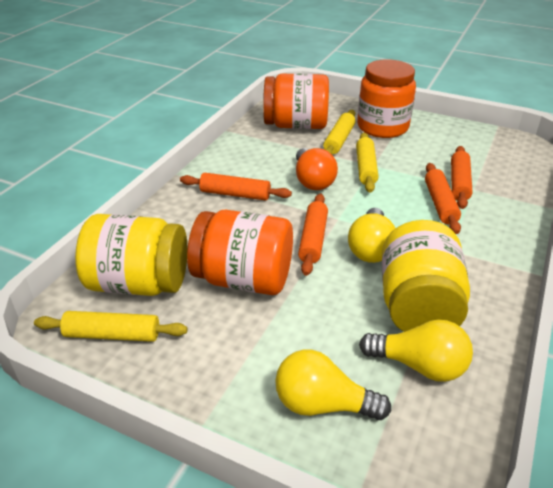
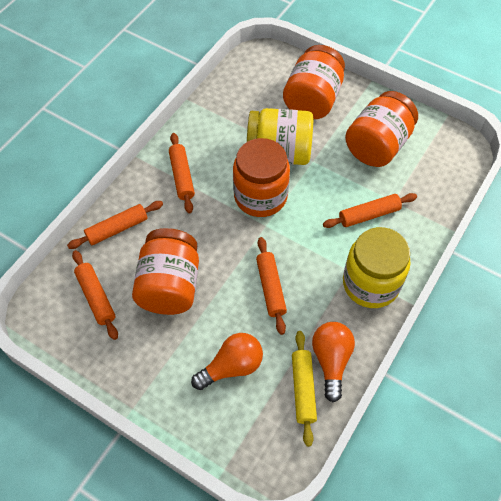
orange jar: 3 -> 4
orange light bulb: 1 -> 2
orange rolling pin: 4 -> 5
yellow light bulb: 3 -> 0
yellow rolling pin: 3 -> 1

